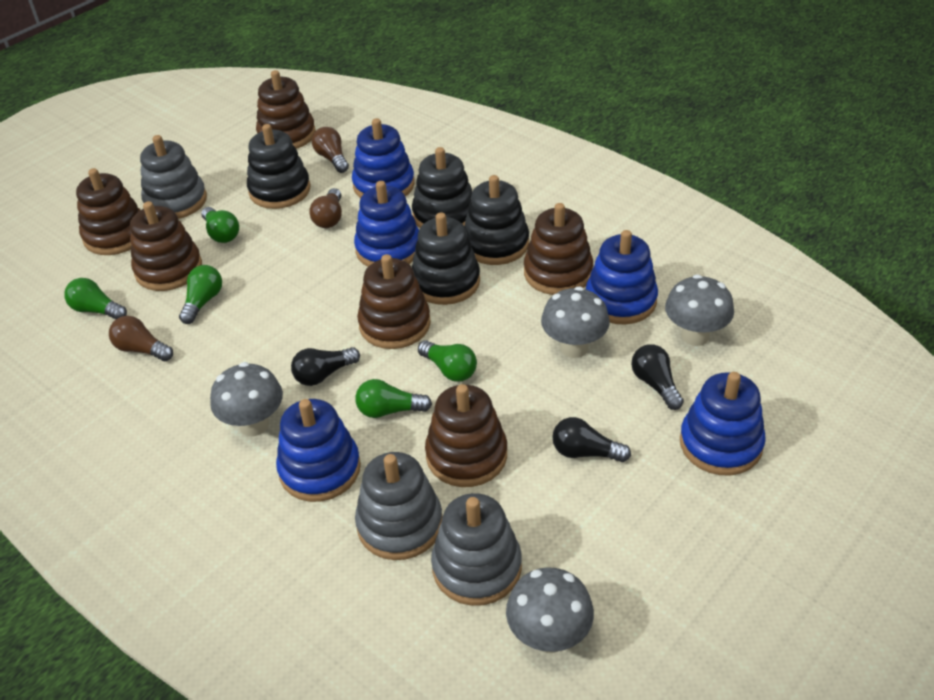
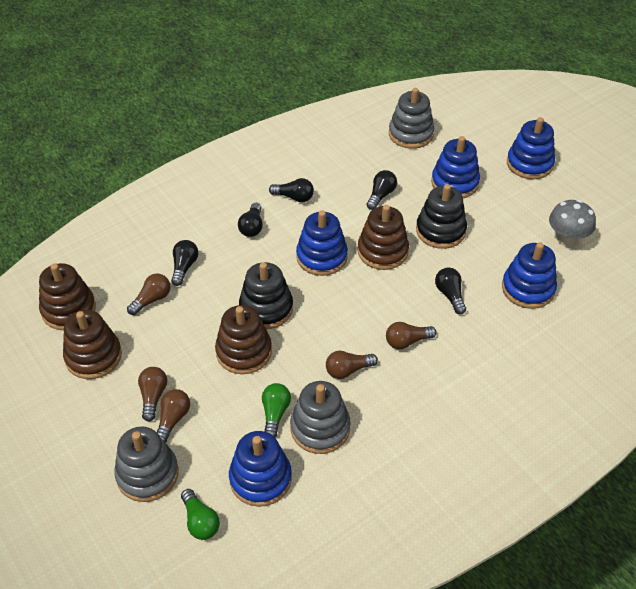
black light bulb: 3 -> 5
black stacking toy: 4 -> 2
brown light bulb: 3 -> 5
brown stacking toy: 6 -> 4
green light bulb: 5 -> 2
grey mushroom: 4 -> 1

